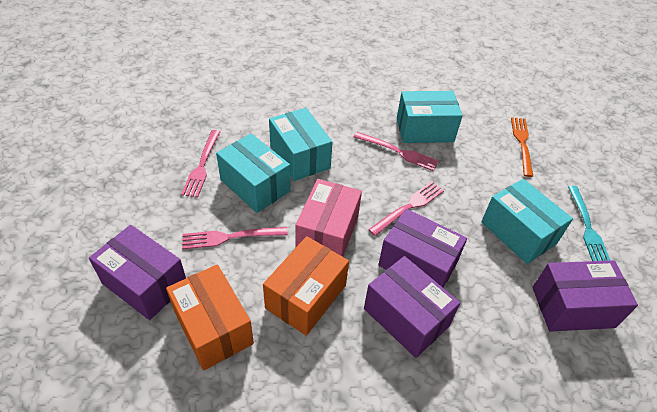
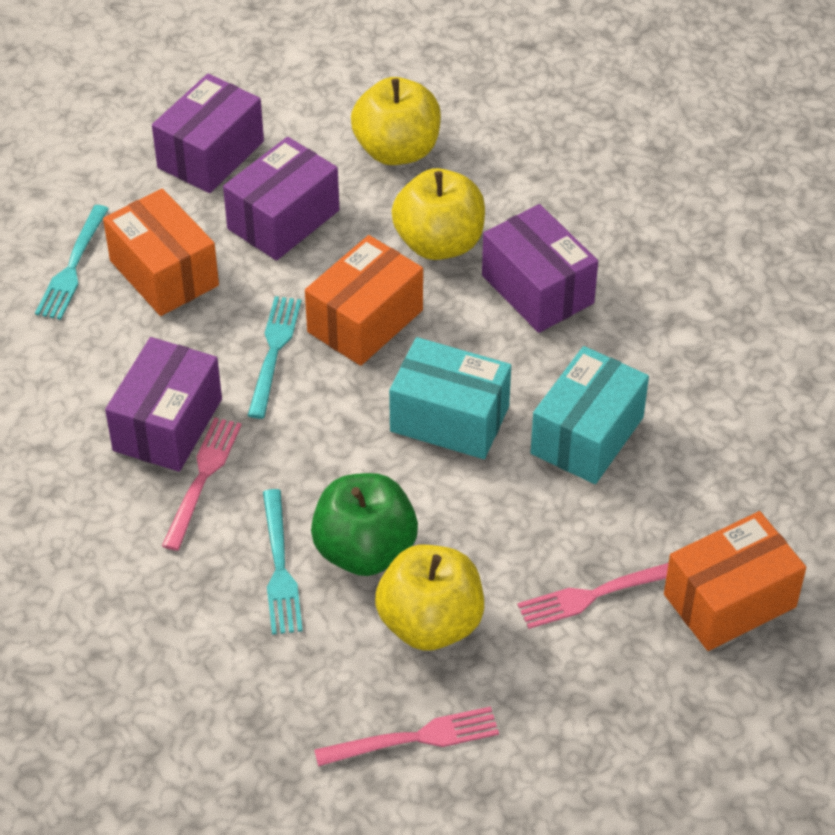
green apple: 0 -> 1
orange box: 2 -> 3
orange fork: 1 -> 0
pink box: 1 -> 0
pink fork: 4 -> 3
turquoise box: 4 -> 2
turquoise fork: 1 -> 3
yellow apple: 0 -> 3

